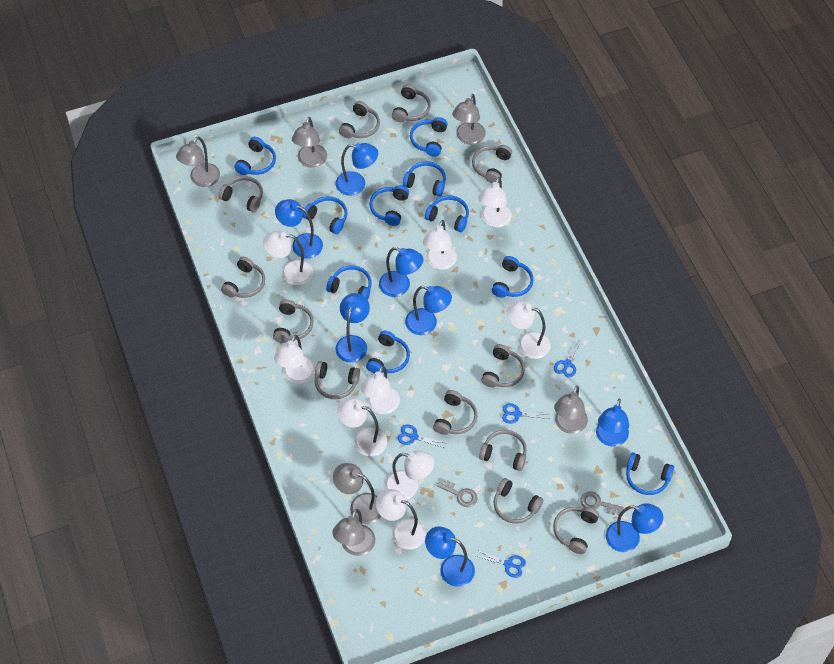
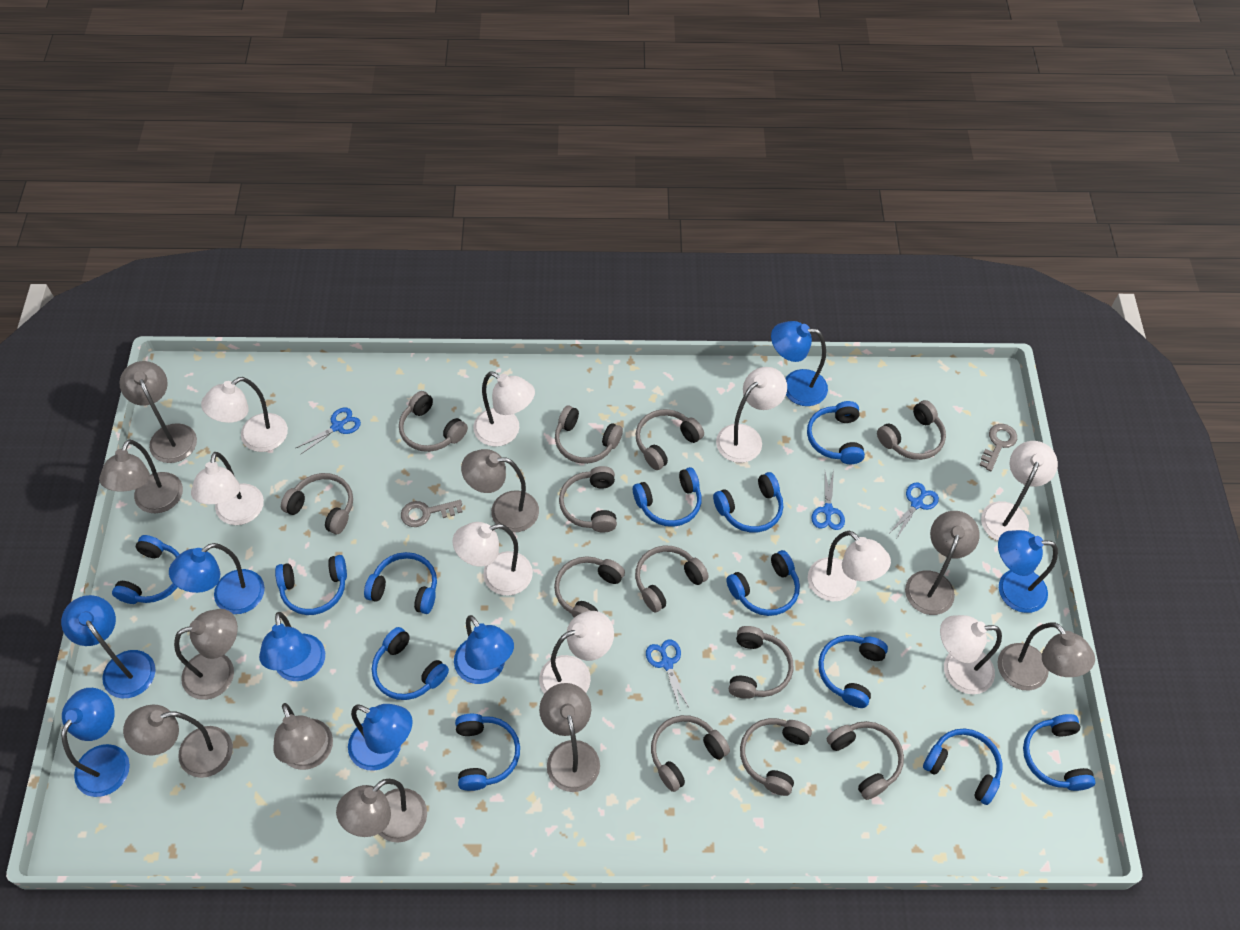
blue headphones: 10 -> 12
grey lamp: 6 -> 10

